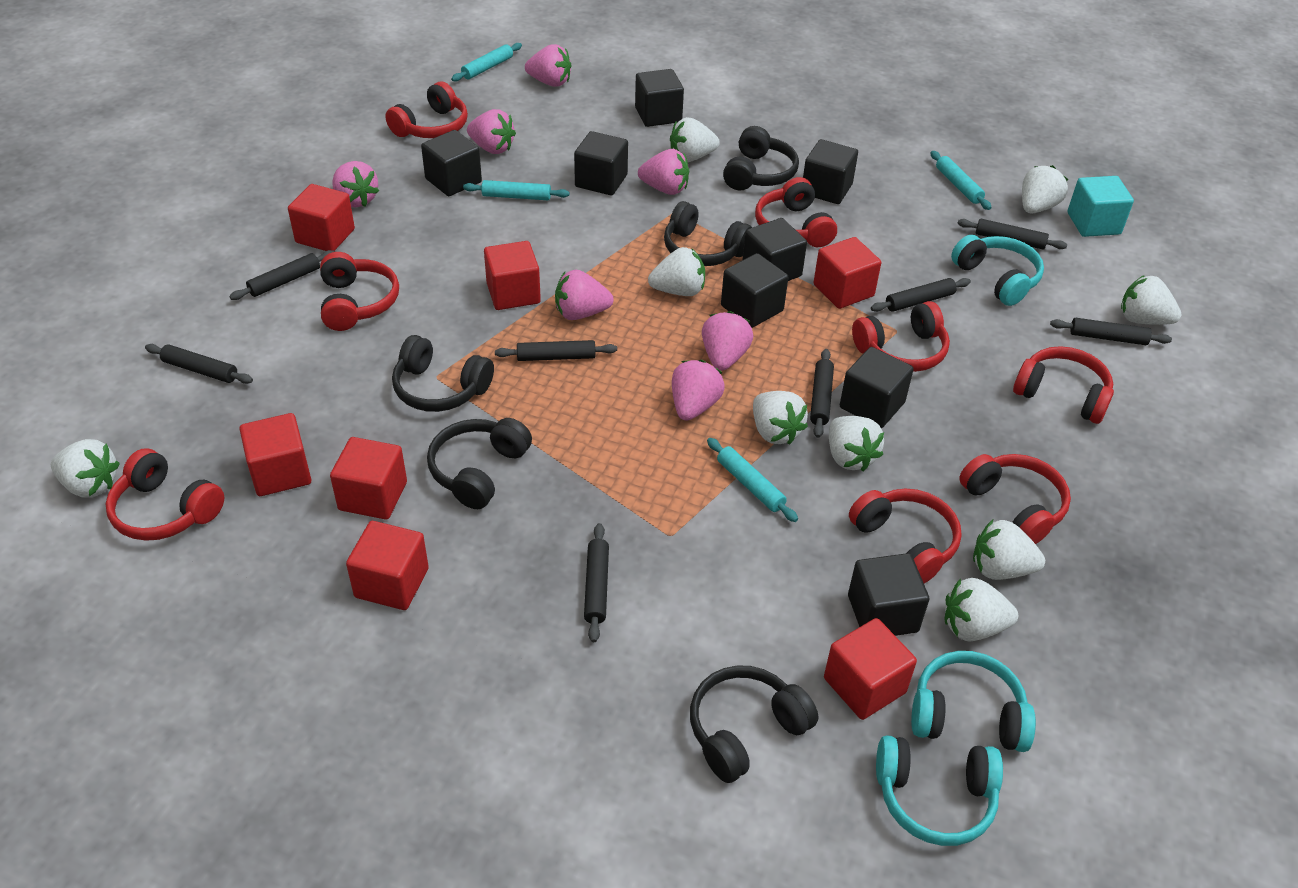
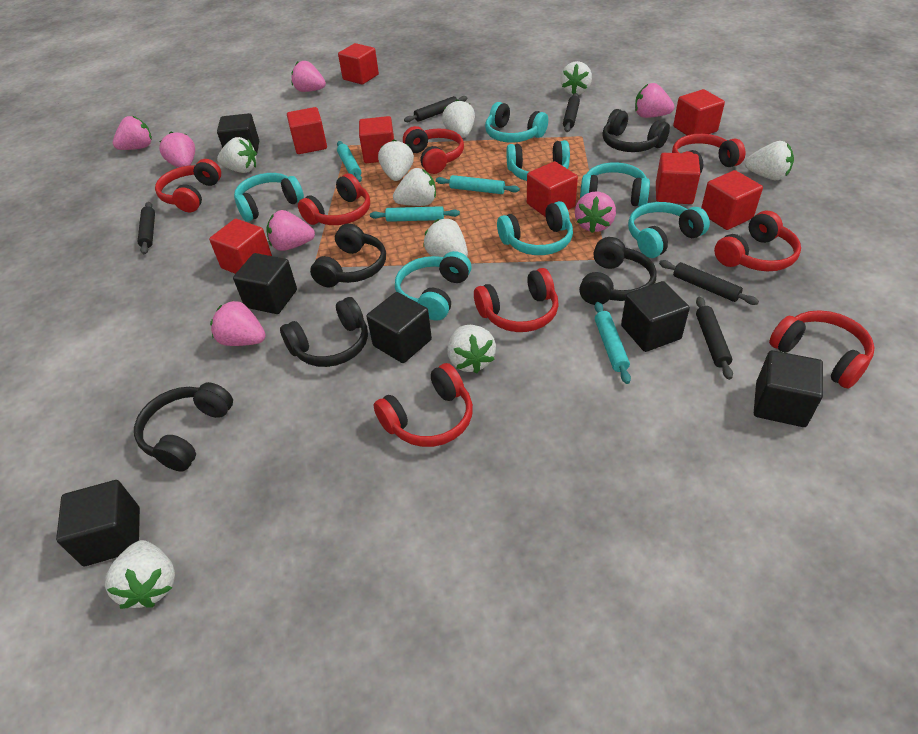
black cube: 8 -> 6
black rolling pin: 8 -> 5
red cube: 7 -> 8
turquoise cube: 1 -> 0
turquoise headphones: 3 -> 7

